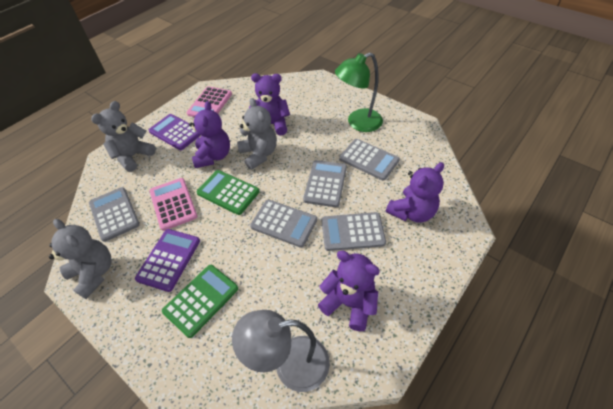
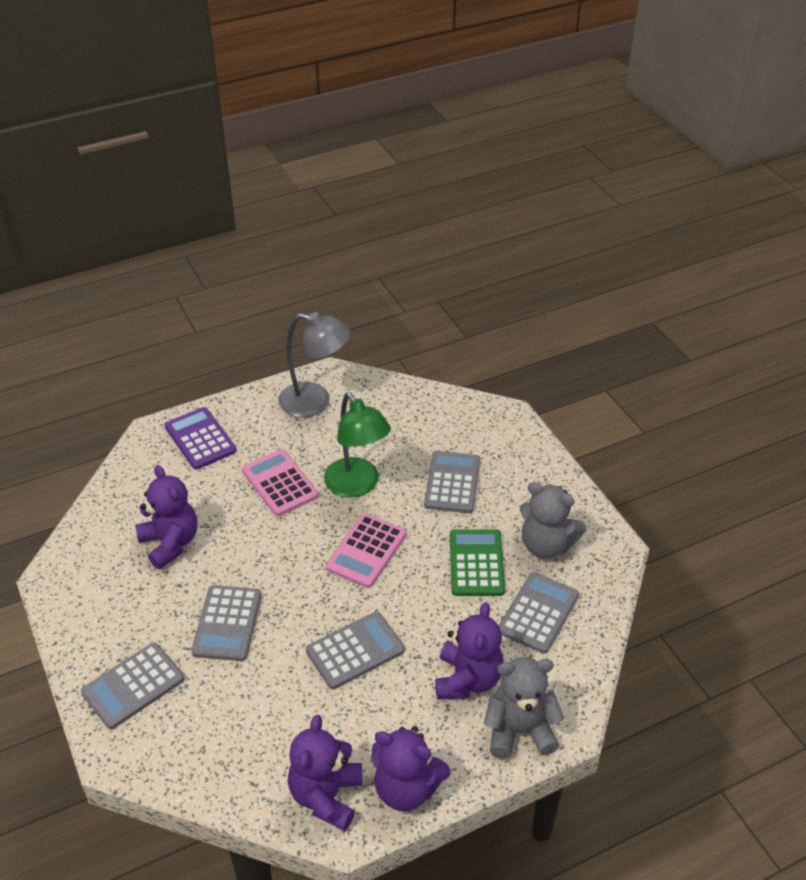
green calculator: 2 -> 1
grey teddy bear: 3 -> 2
purple calculator: 2 -> 1

